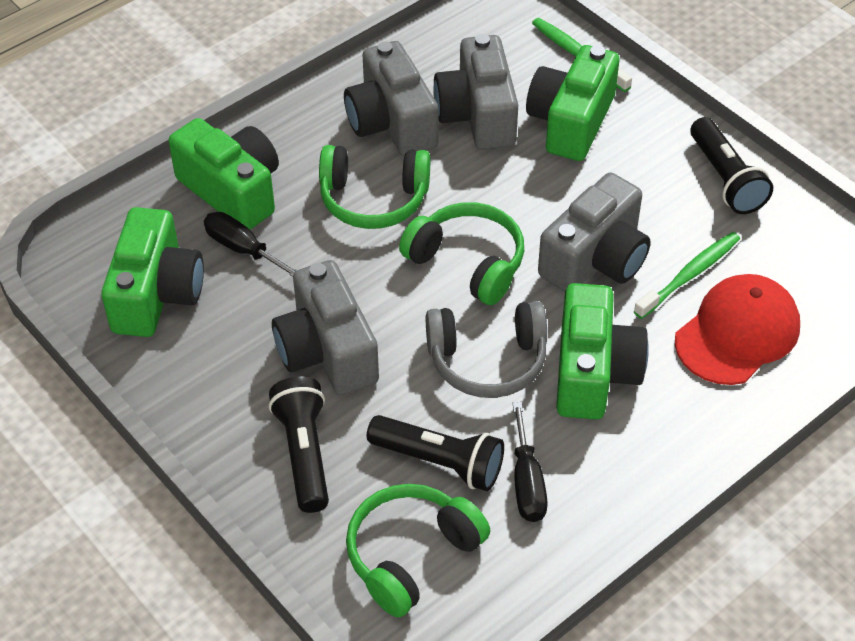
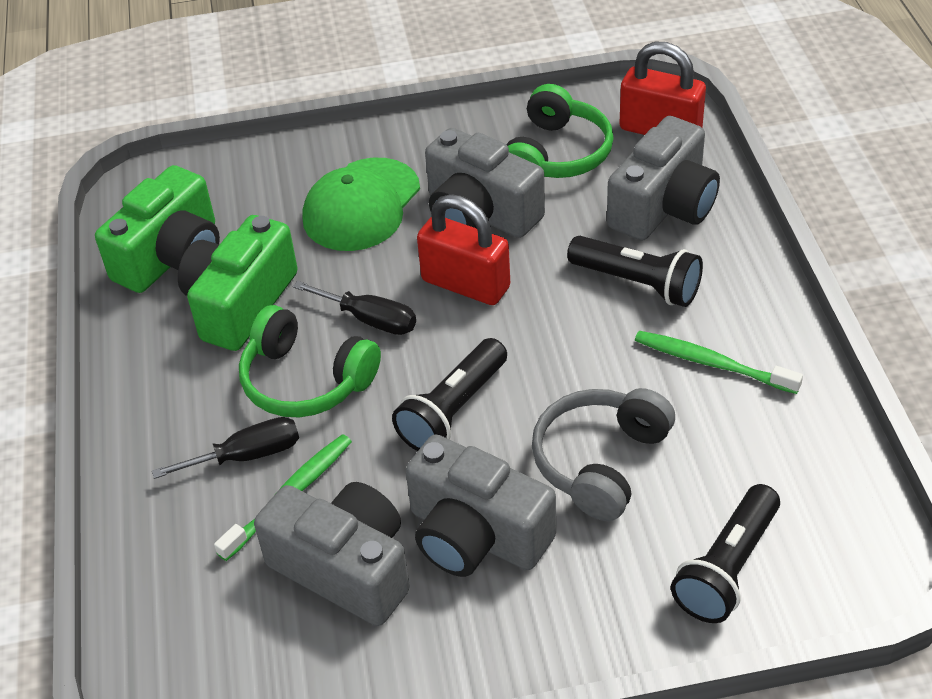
green camera: 4 -> 2
green cap: 0 -> 1
green headphones: 3 -> 2
red cap: 1 -> 0
red padlock: 0 -> 2

